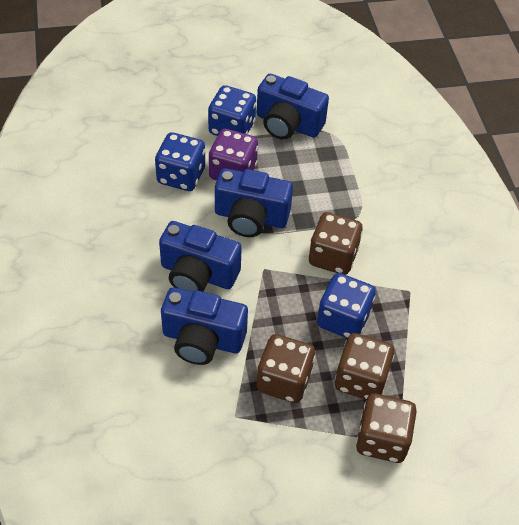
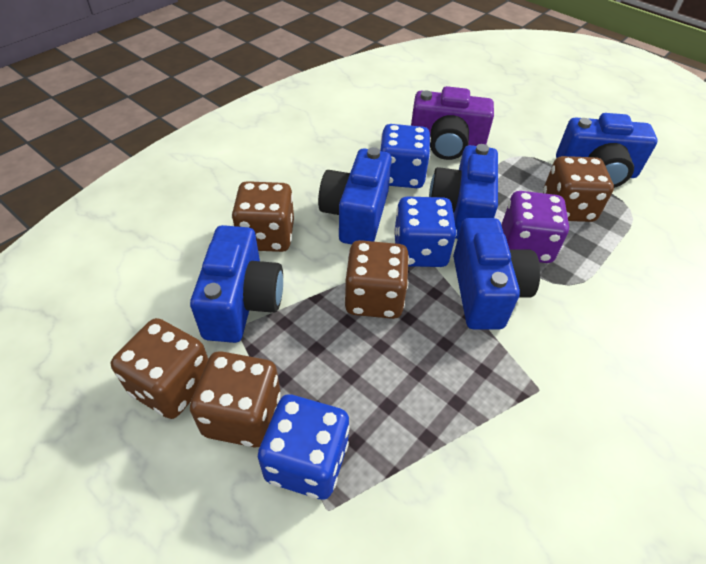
blue camera: 4 -> 5
brown dice: 4 -> 5
purple camera: 0 -> 1

